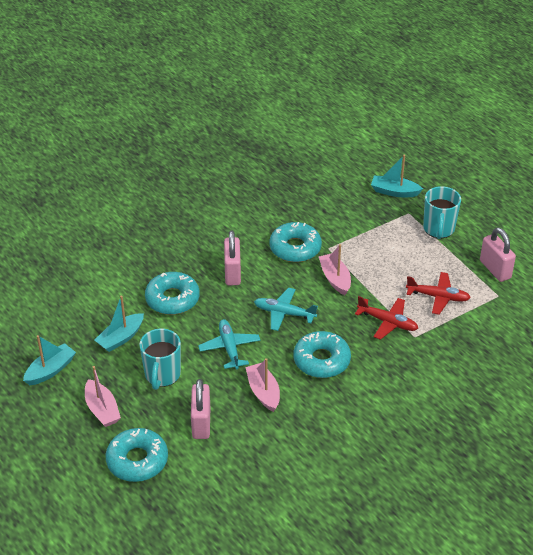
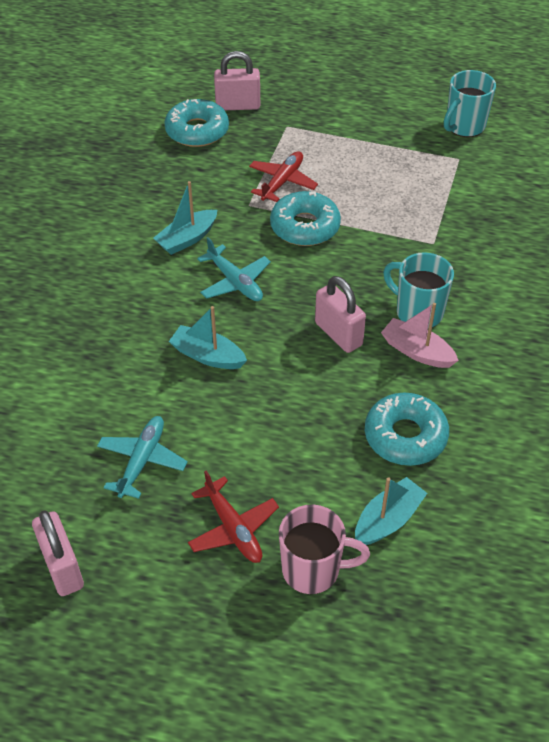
pink boat: 3 -> 1
pink mug: 0 -> 1
turquoise donut: 4 -> 3

